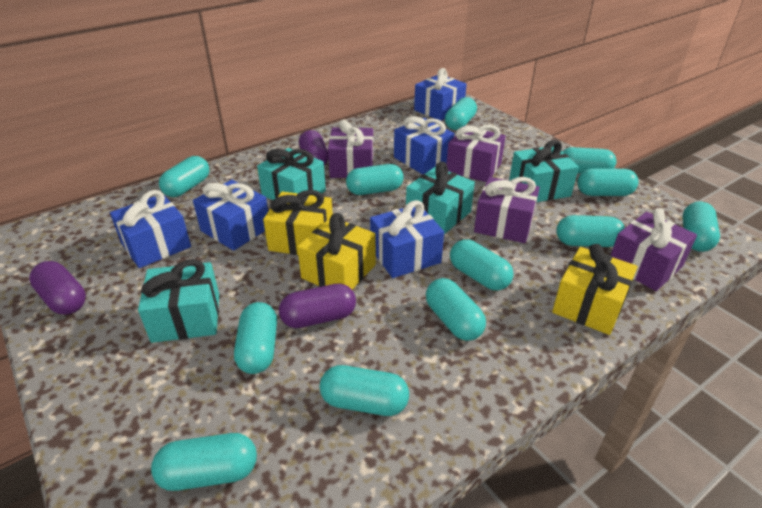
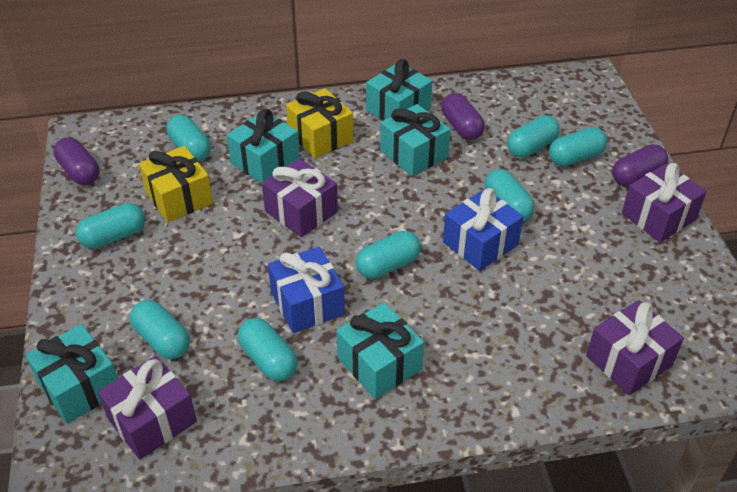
blue gift: 5 -> 2
turquoise capsule: 12 -> 8
turquoise gift: 4 -> 5
yellow gift: 3 -> 2

